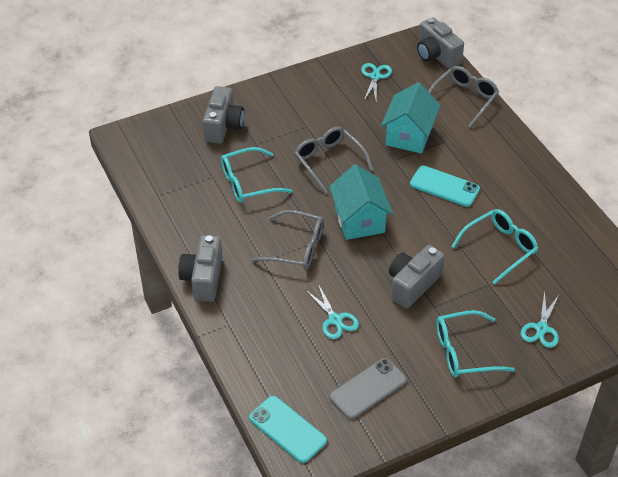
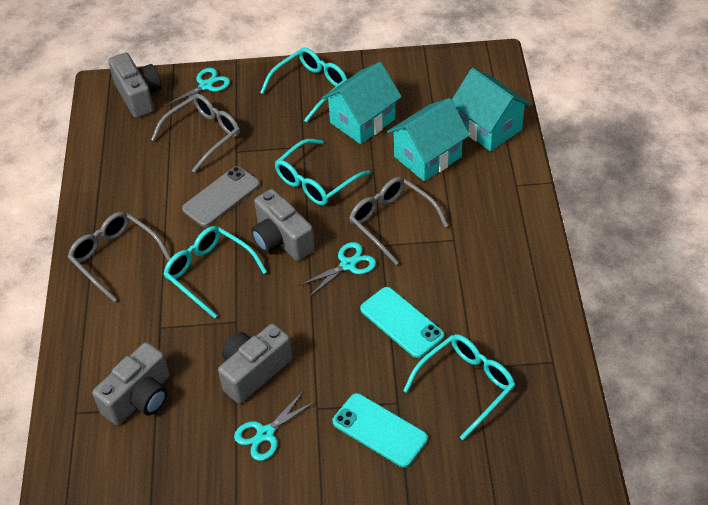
turquoise glasses: 3 -> 4
turquoise house: 2 -> 3

